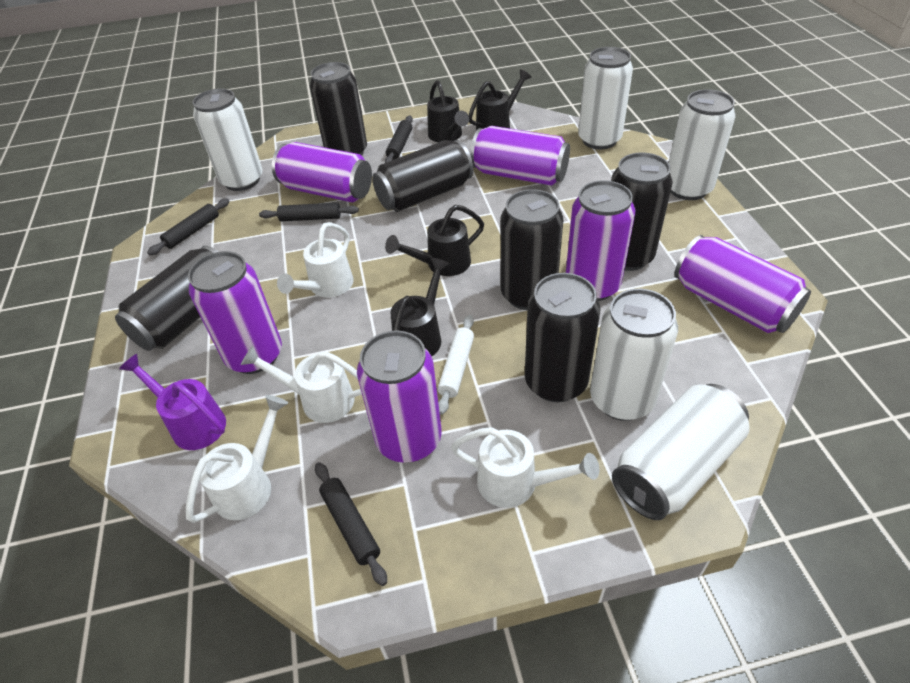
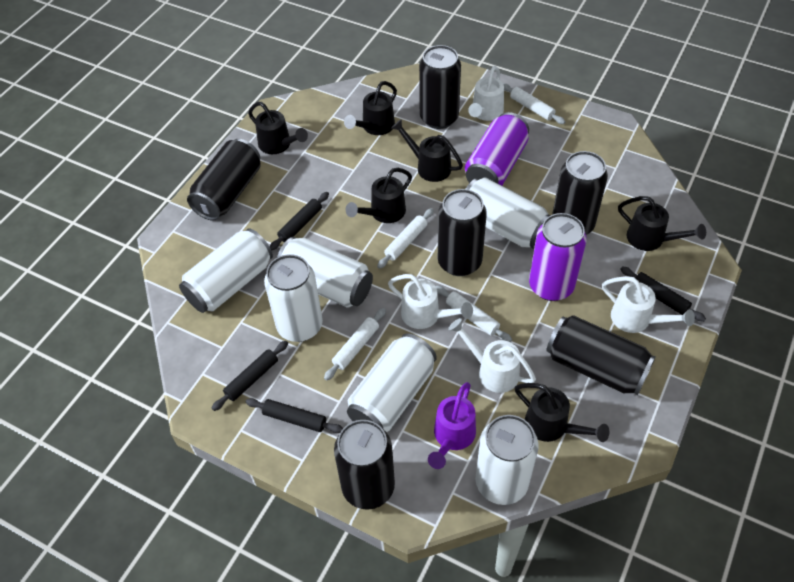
black watering can: 4 -> 6
purple can: 6 -> 2
white can: 5 -> 6
white rolling pin: 1 -> 4

